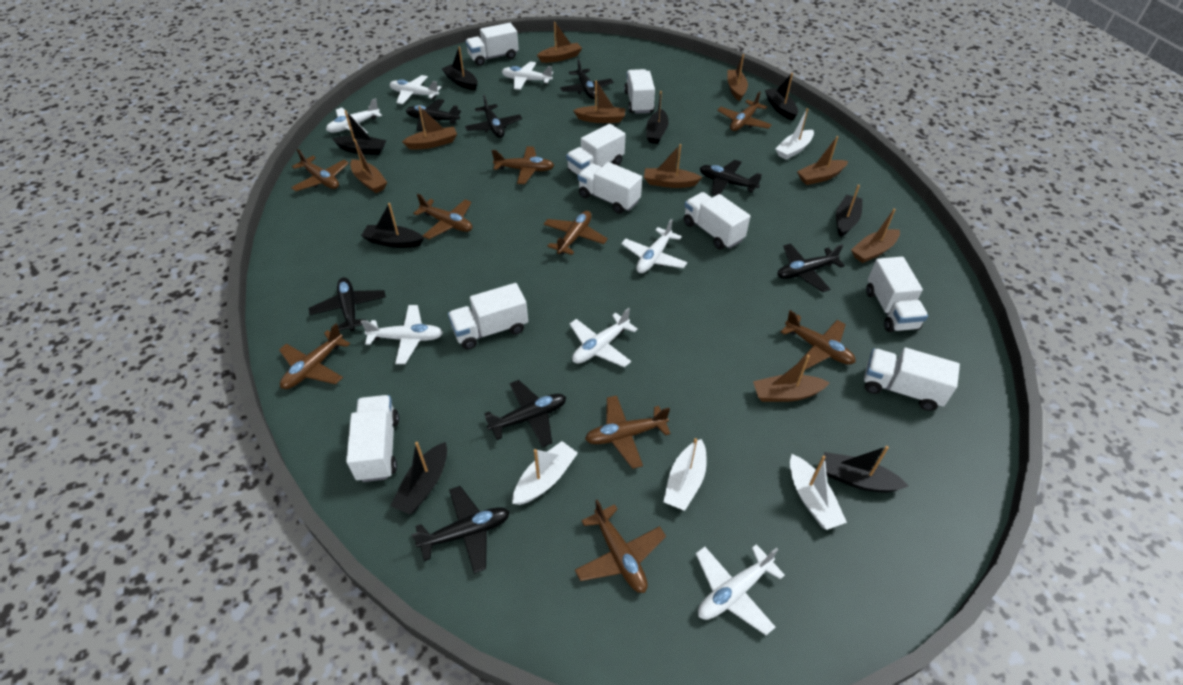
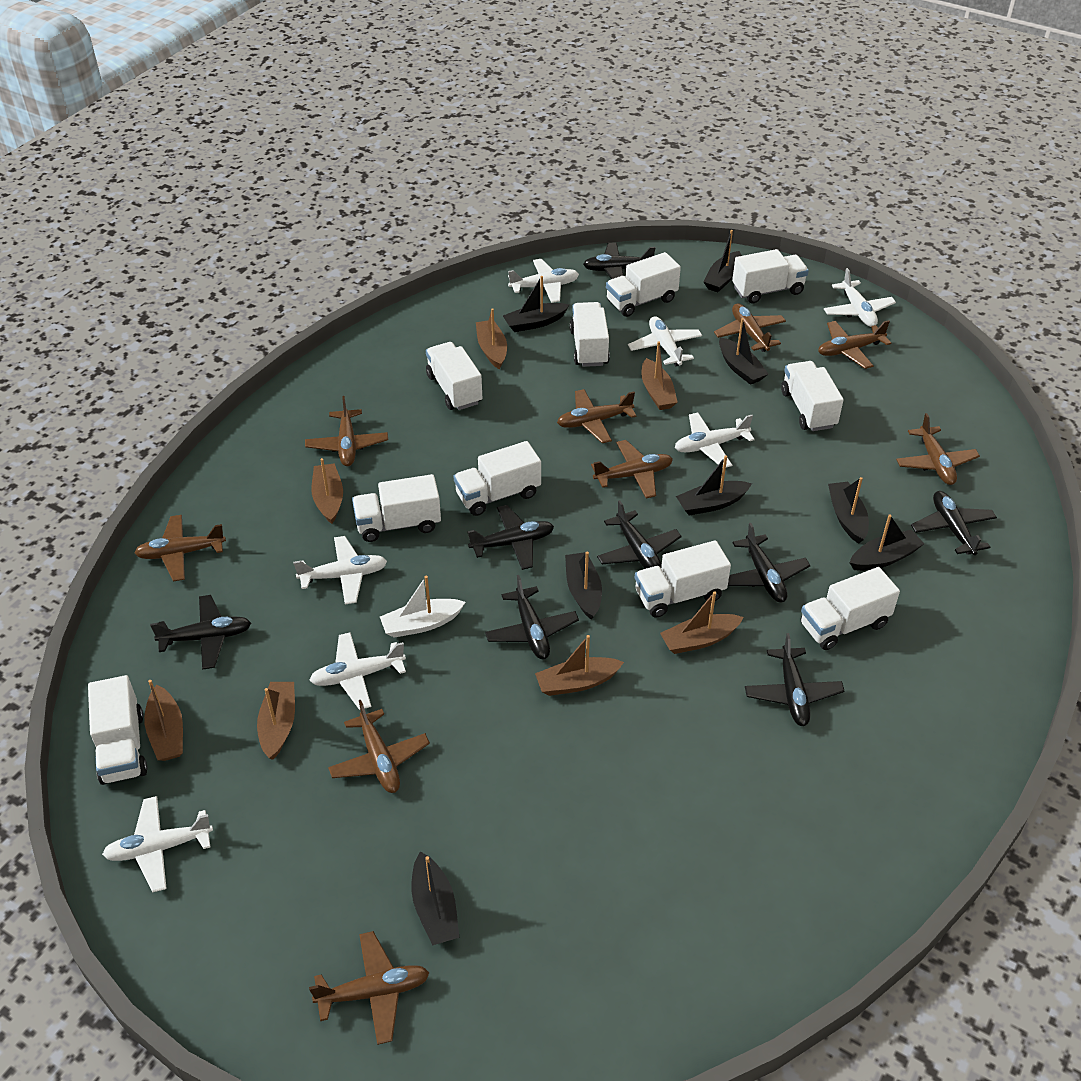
brown boat: 9 -> 7
white boat: 4 -> 1
white truck: 9 -> 10

